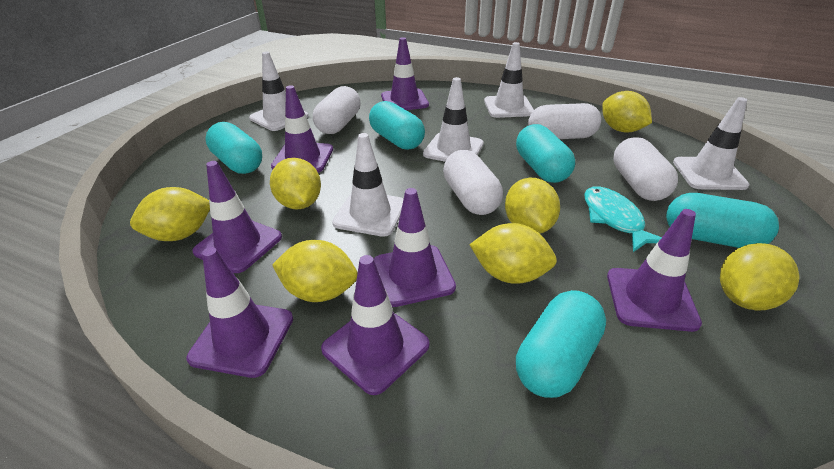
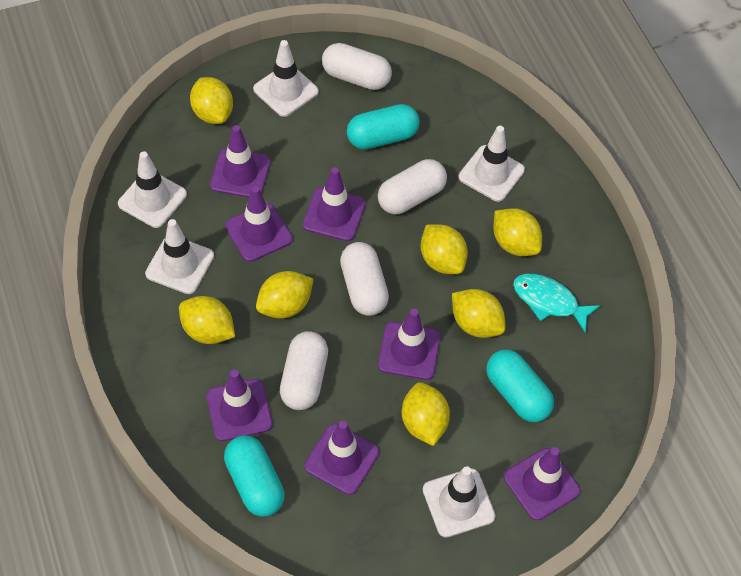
turquoise capsule: 5 -> 3

